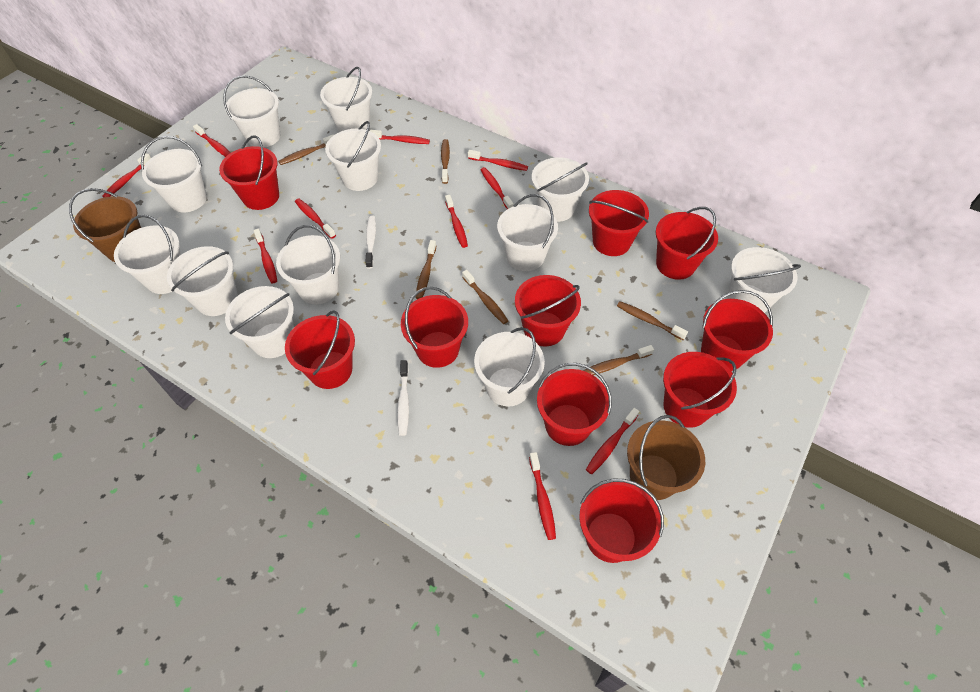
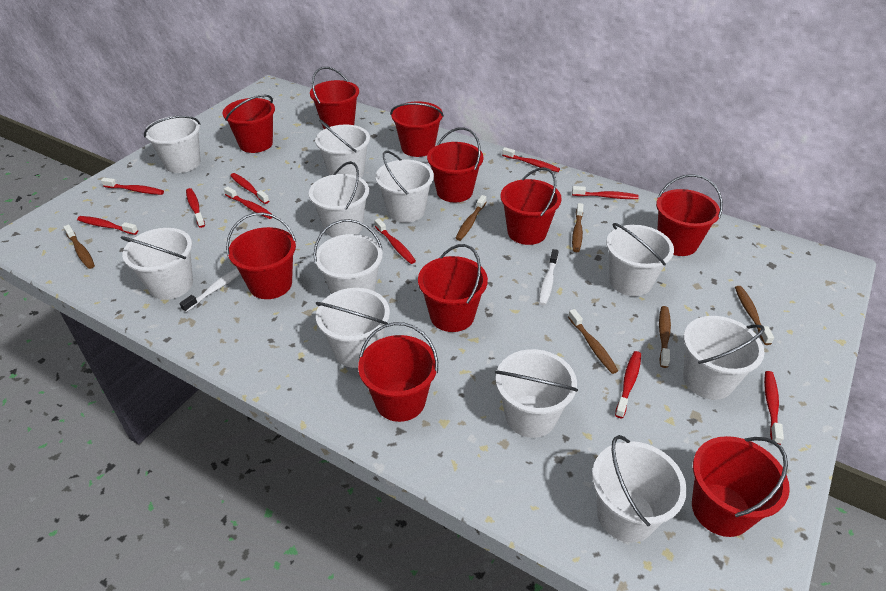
brown bucket: 2 -> 0
white bucket: 12 -> 11

